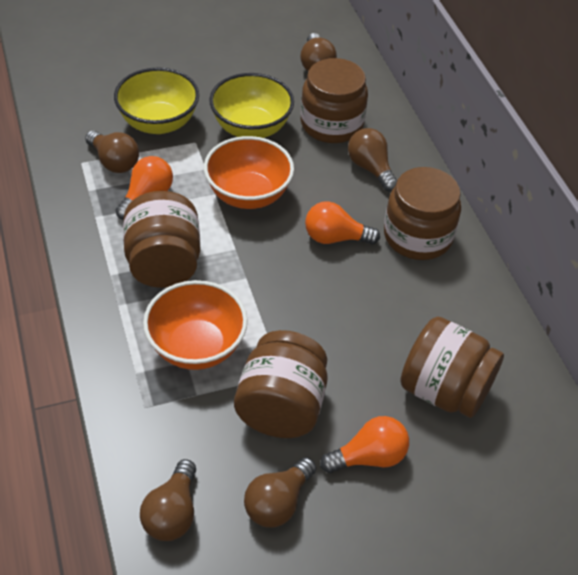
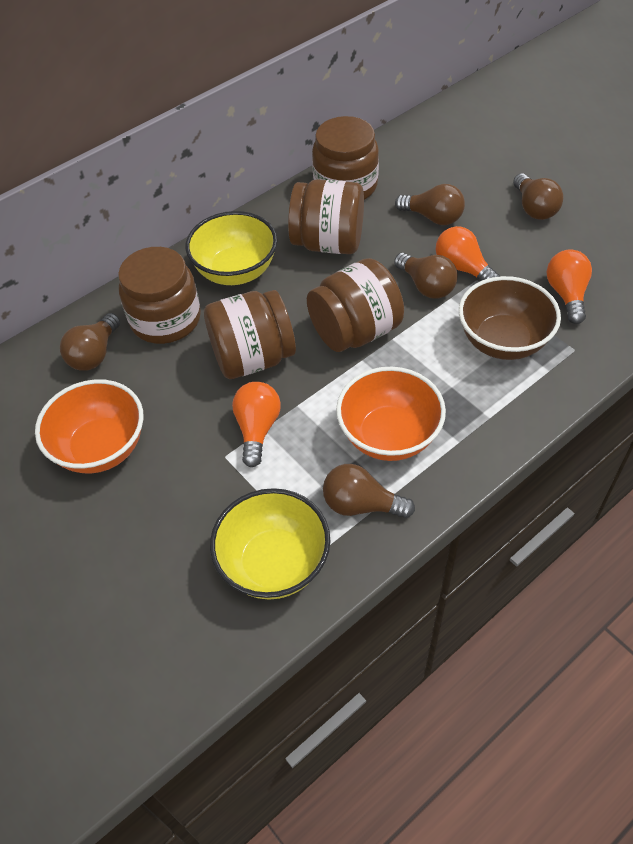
brown bowl: 0 -> 1

